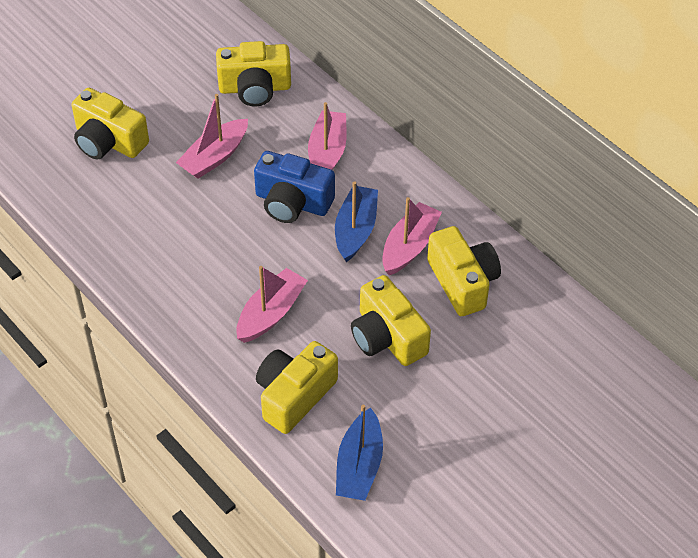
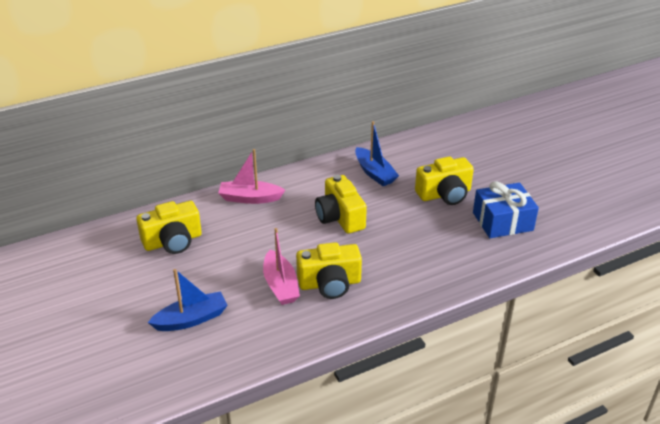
blue camera: 1 -> 0
blue gift: 0 -> 1
pink boat: 4 -> 2
yellow camera: 5 -> 4

